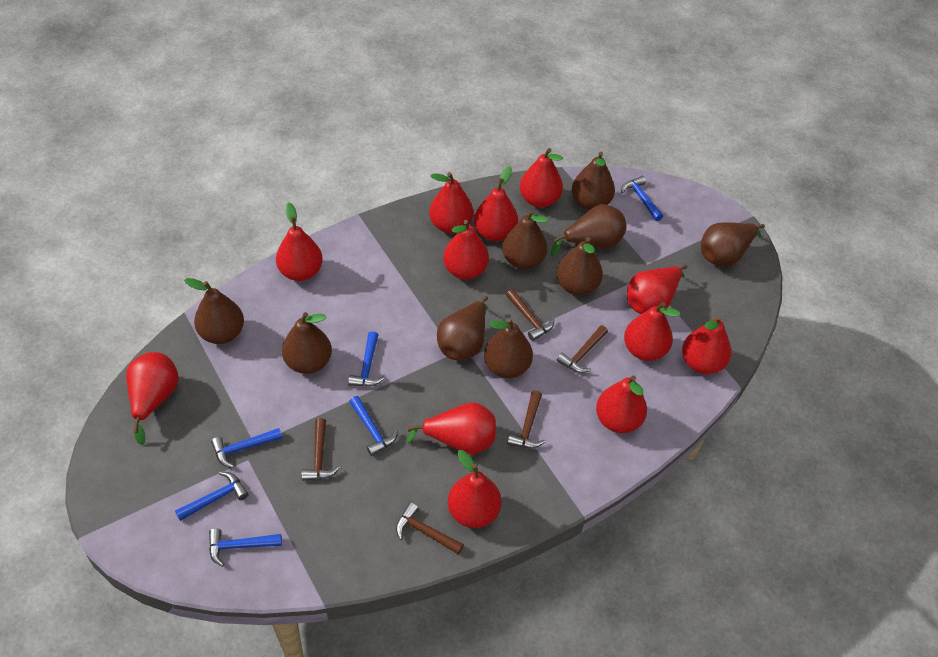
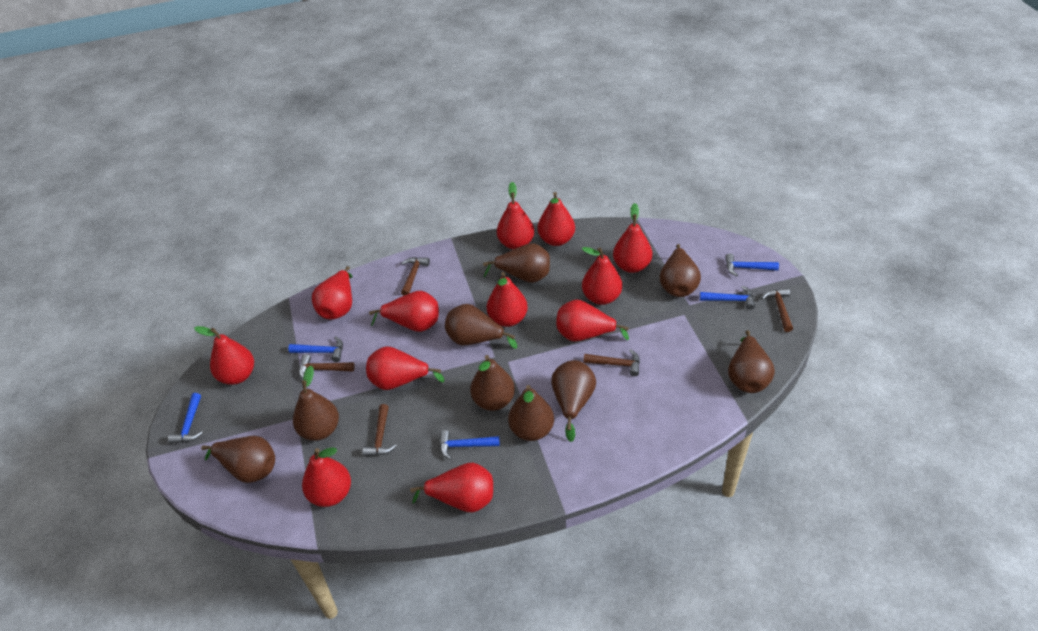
blue hammer: 6 -> 5

